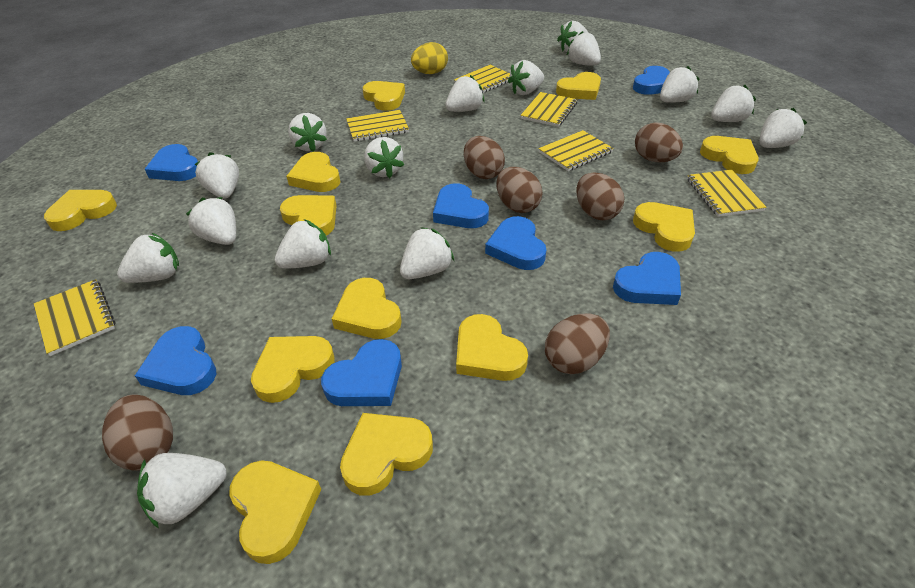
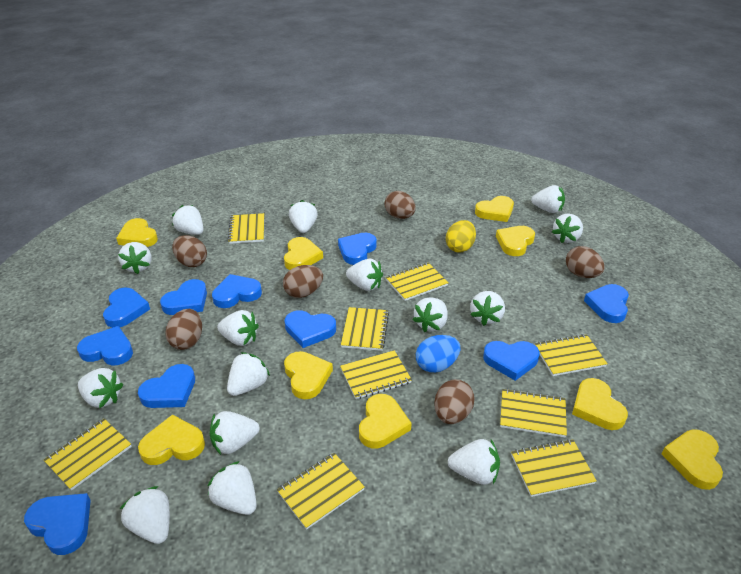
blue egg: 0 -> 1
blue heart: 7 -> 10
yellow heart: 12 -> 9
yellow notebook: 6 -> 9

